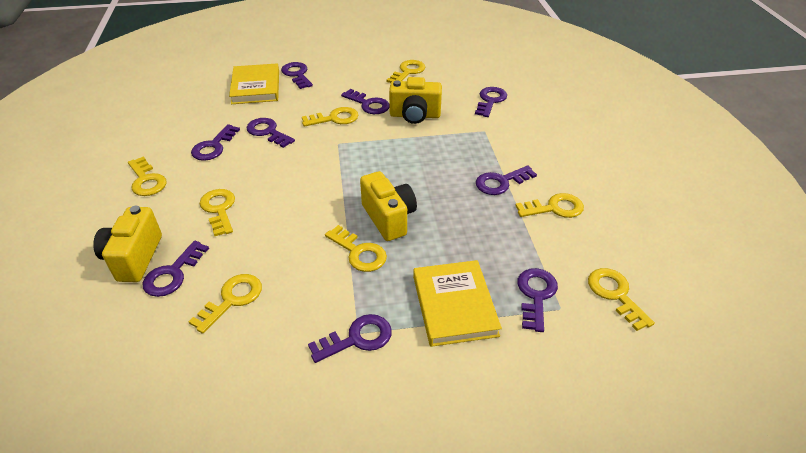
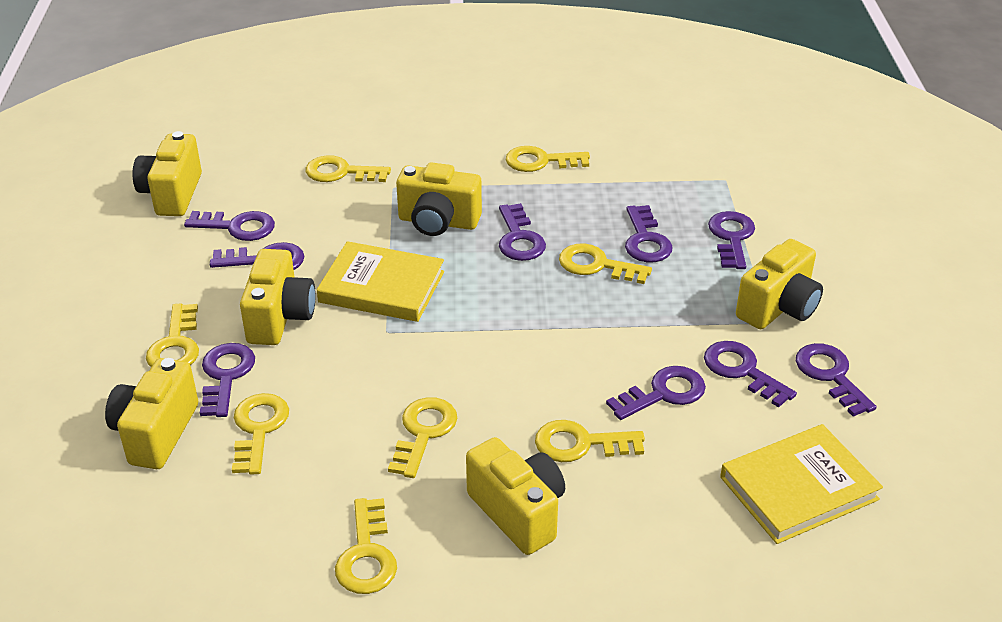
yellow camera: 3 -> 6

